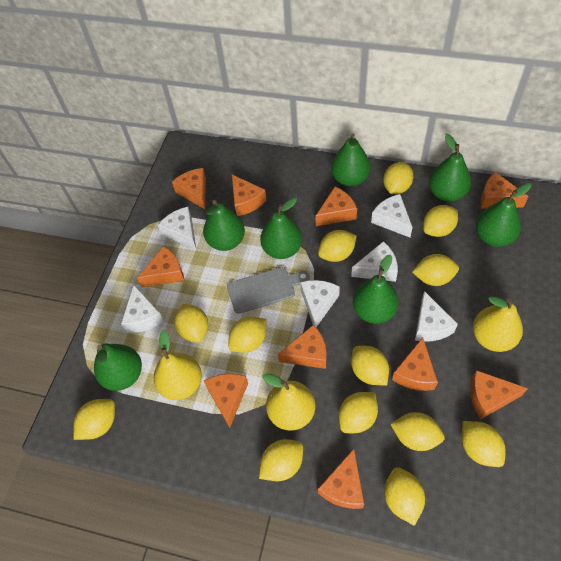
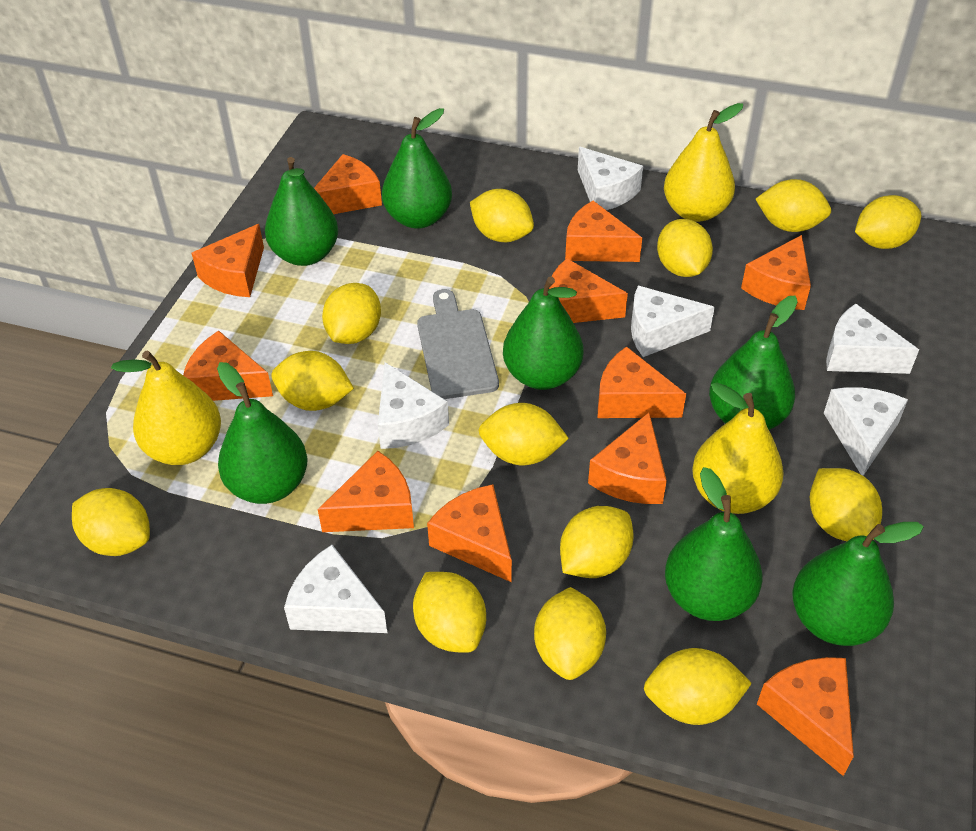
orange cheese: 10 -> 11

